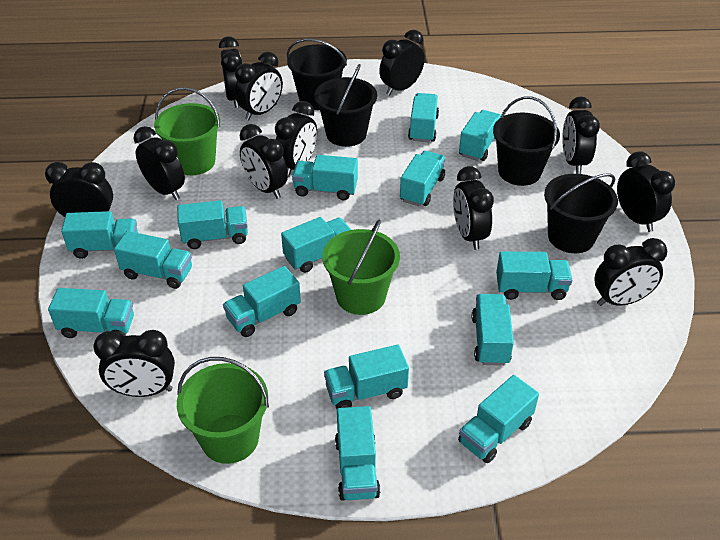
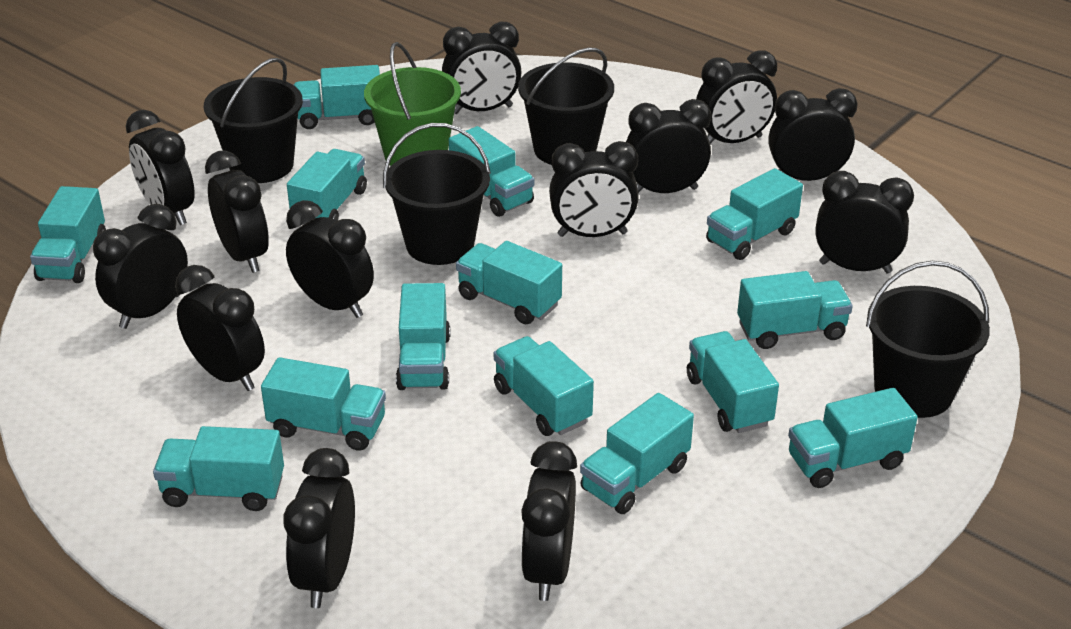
black clock: 12 -> 13
green bucket: 3 -> 1
turquoise truck: 15 -> 14

